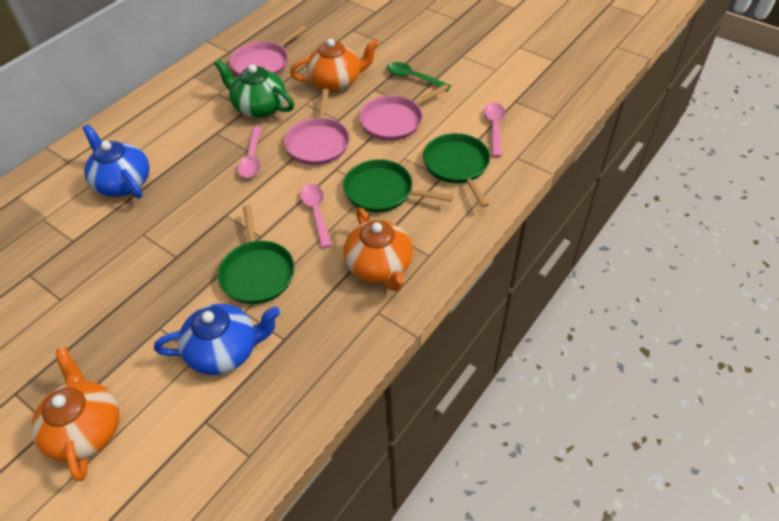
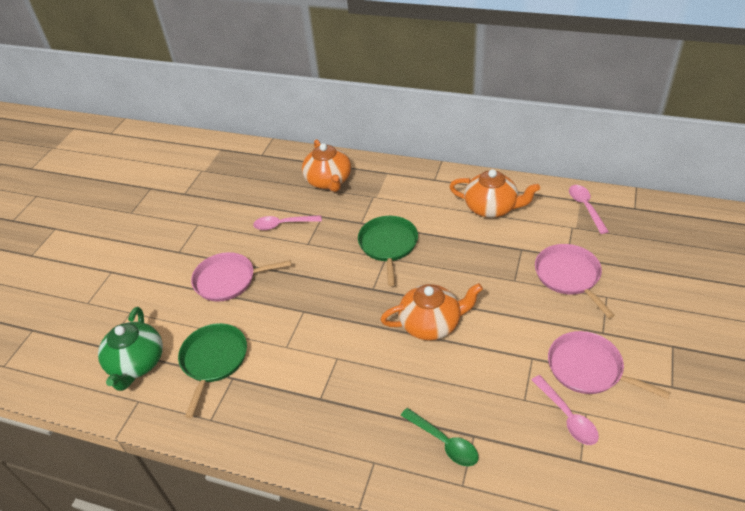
blue teapot: 2 -> 0
green pan: 3 -> 2

